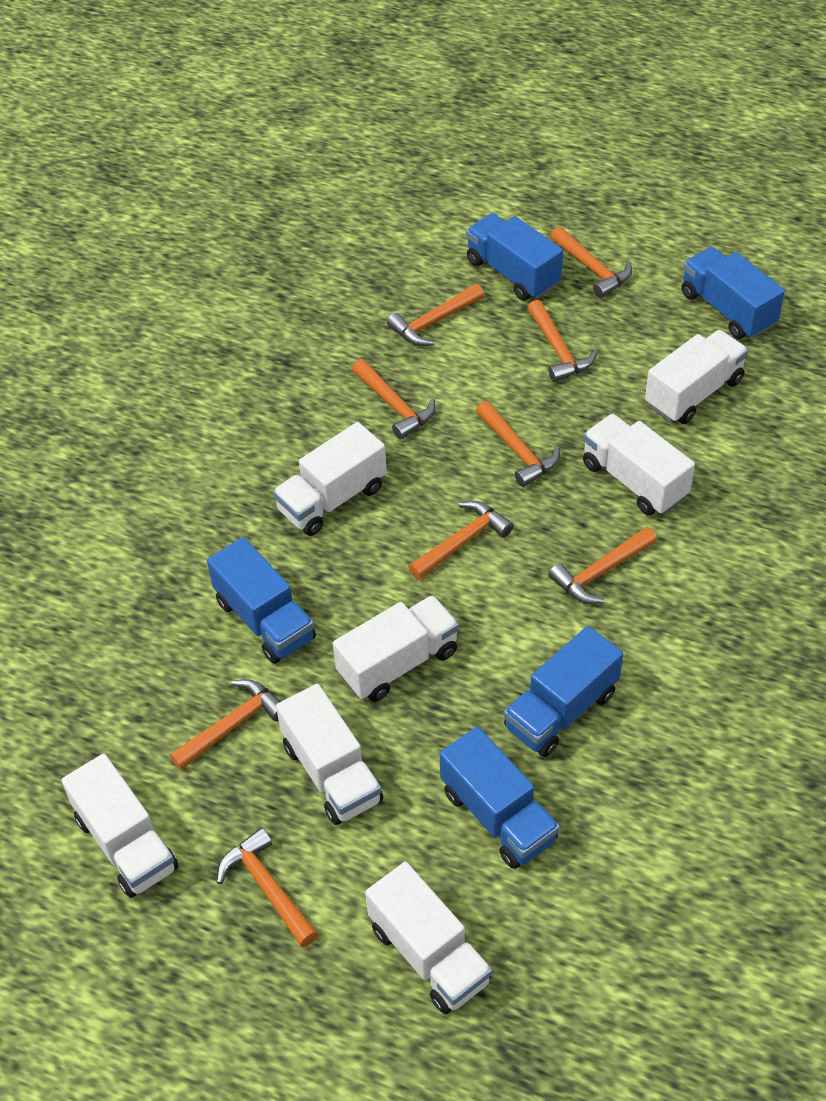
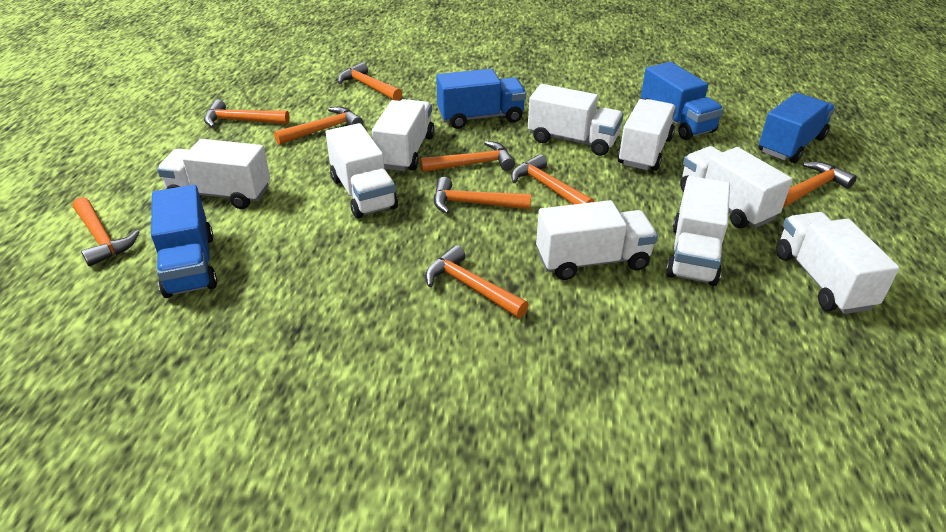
blue truck: 5 -> 4
white truck: 7 -> 9

